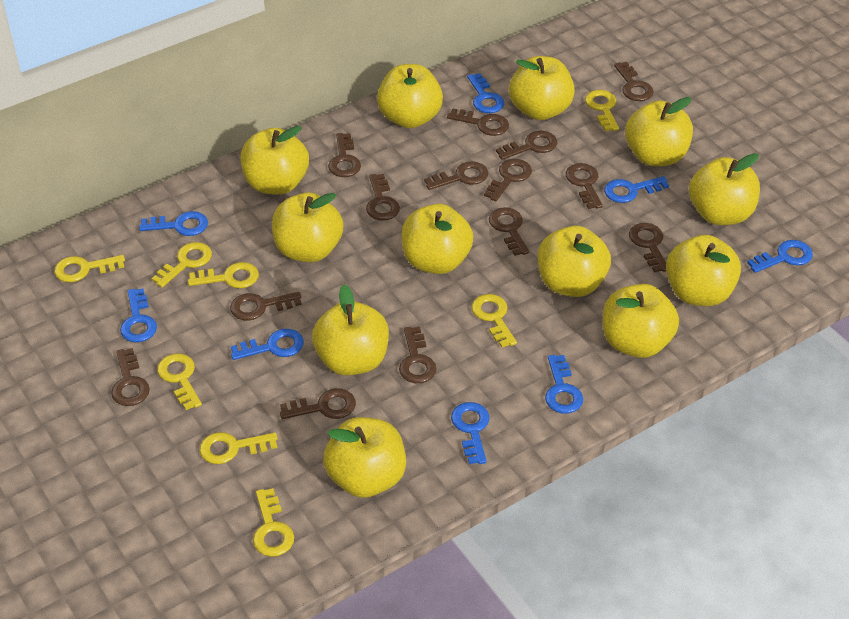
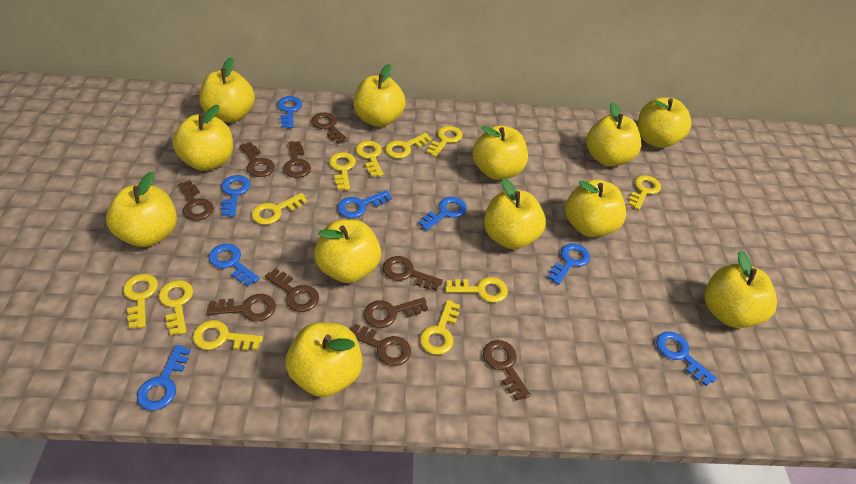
brown key: 14 -> 10
yellow key: 8 -> 11

